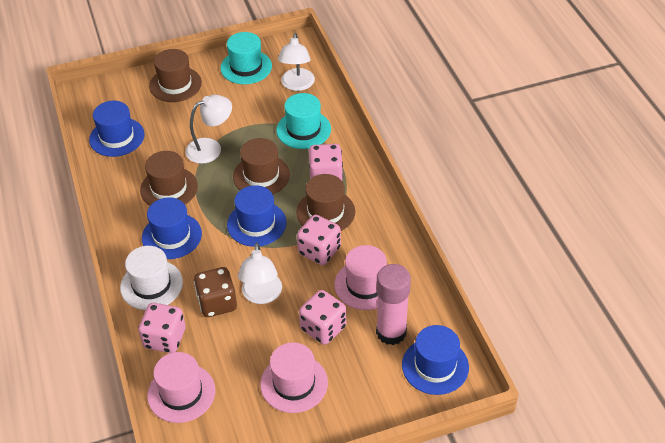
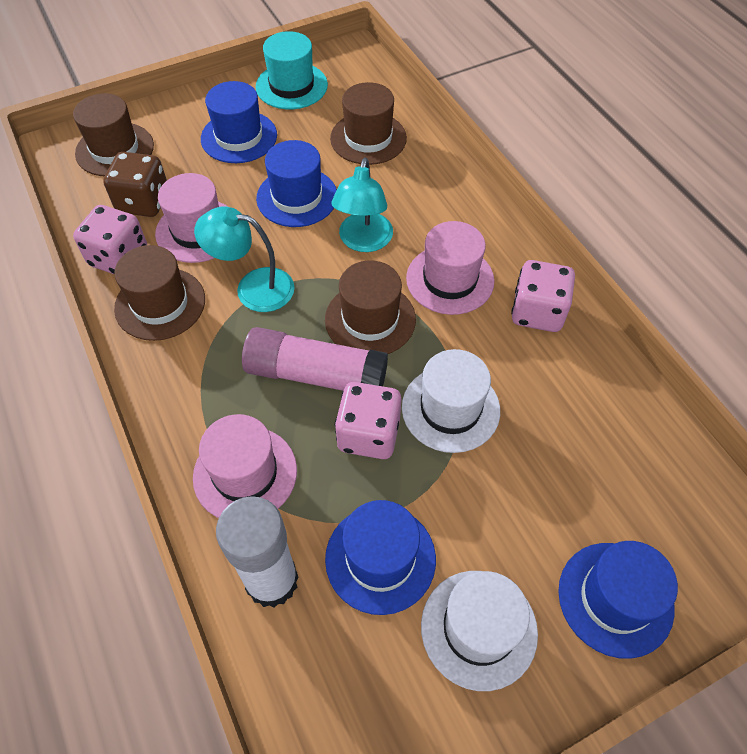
pink dice: 4 -> 3
turquoise hat: 2 -> 1
turquoise lamp: 0 -> 2
white glue stick: 0 -> 1
white hat: 1 -> 2
white lamp: 3 -> 0

